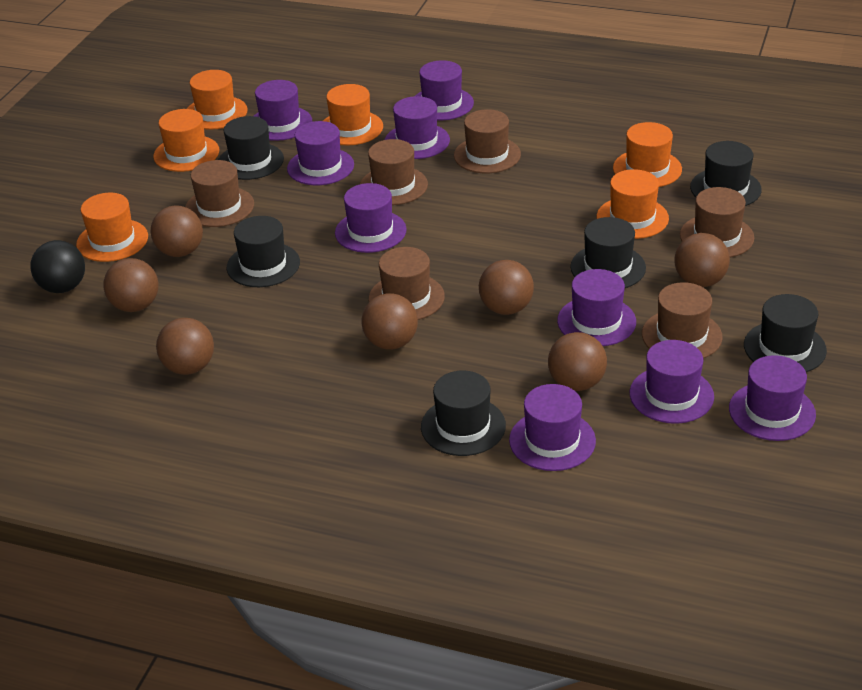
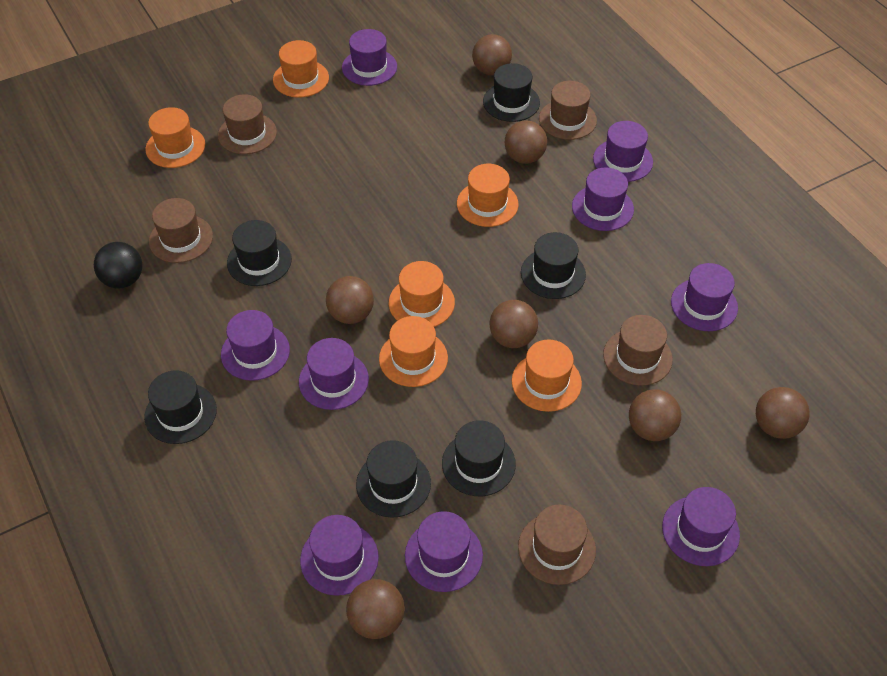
brown hat: 6 -> 5

